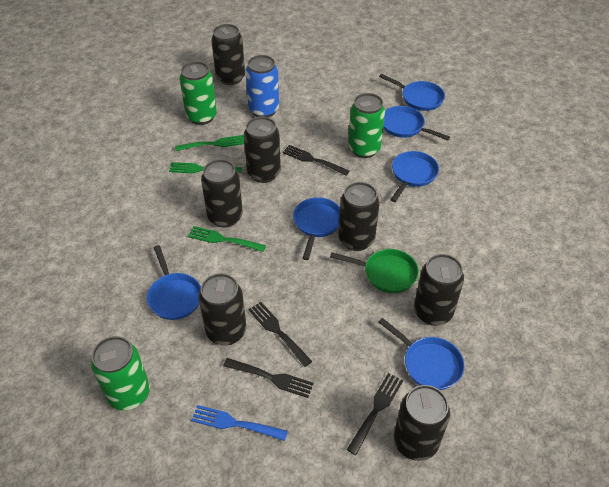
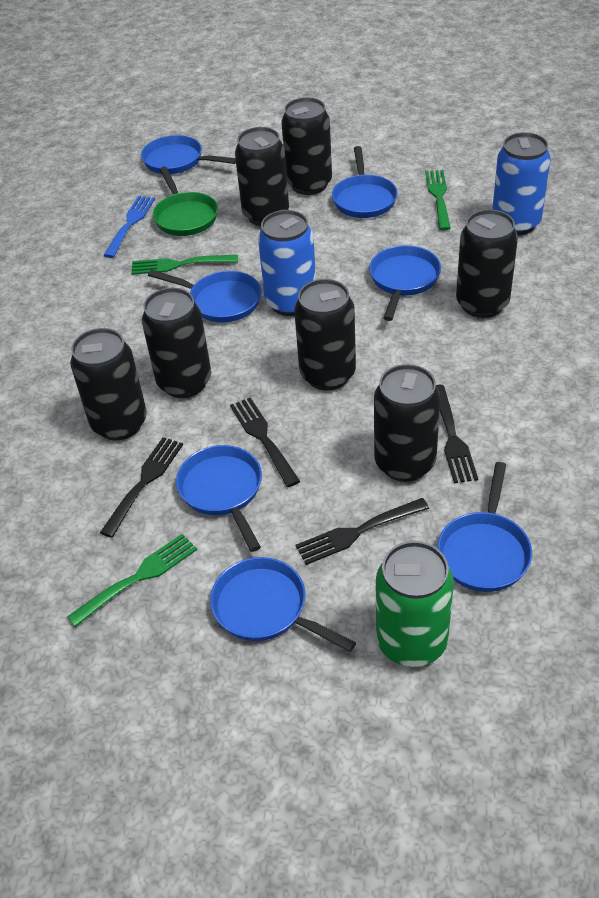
blue can: 1 -> 2
blue pan: 6 -> 7
green can: 3 -> 1

